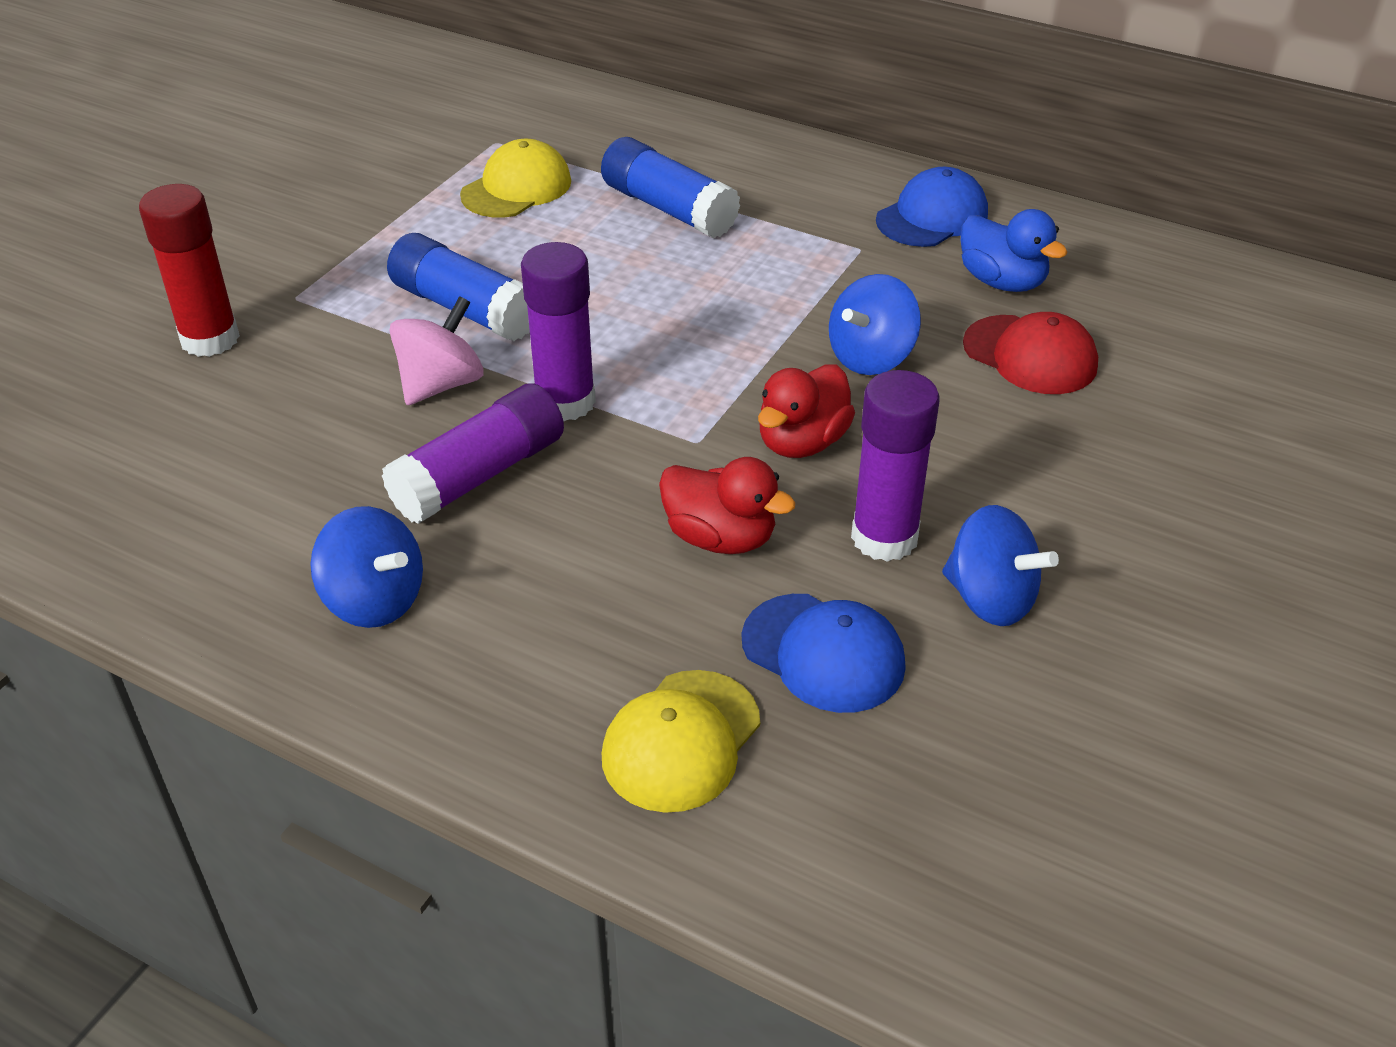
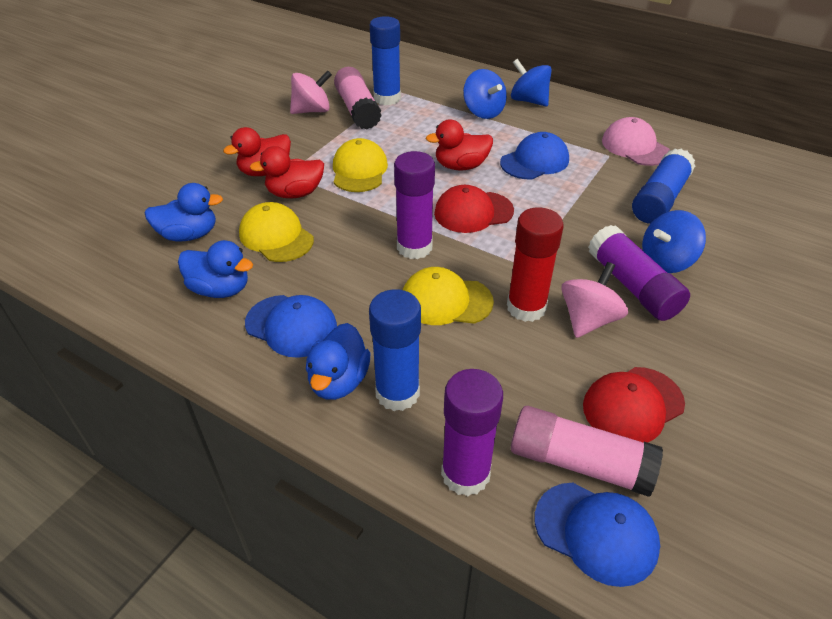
blue cap: 2 -> 3
blue duck: 1 -> 3
blue glue stick: 2 -> 3
pink cap: 0 -> 1
pink glue stick: 0 -> 2
pink spinning top: 1 -> 2
red cap: 1 -> 2
red duck: 2 -> 3
yellow cap: 2 -> 3

